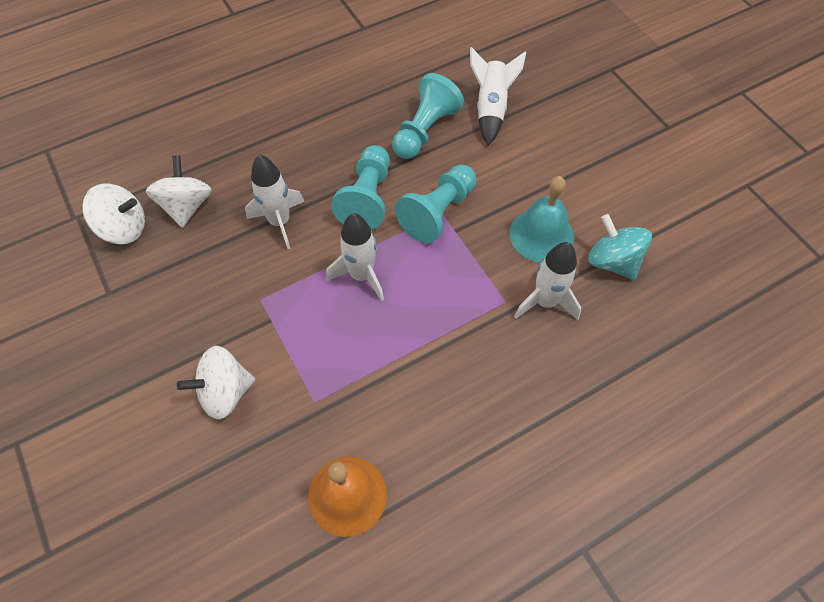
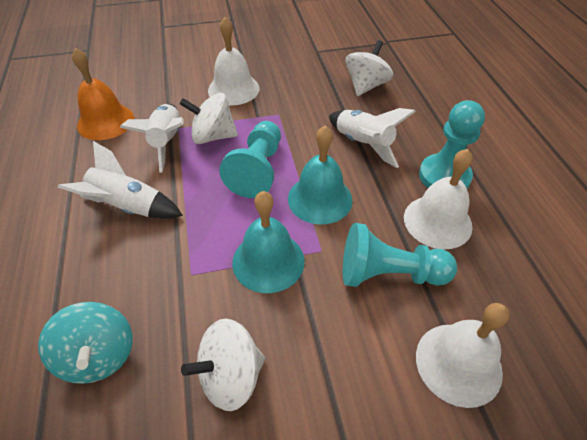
turquoise bell: 1 -> 2
white bell: 0 -> 3
white rocket: 4 -> 3

